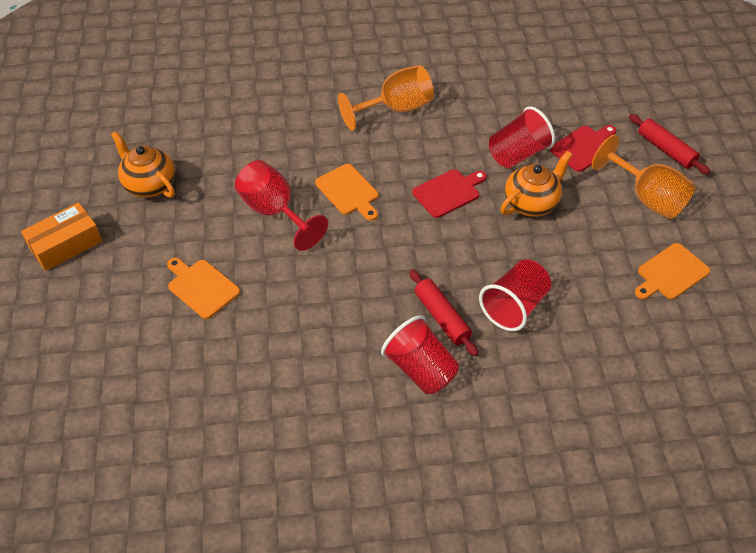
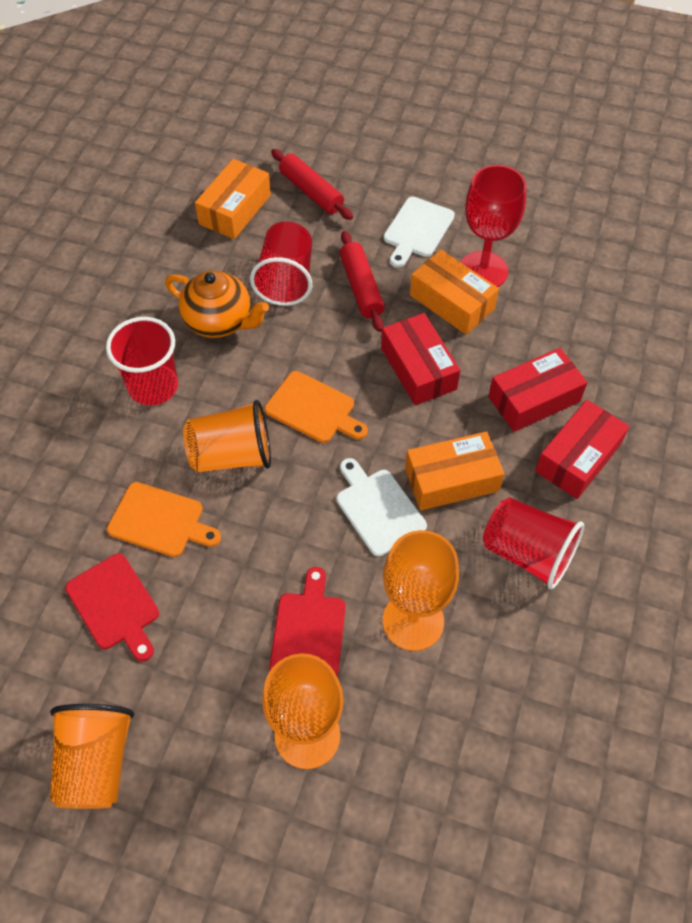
orange box: 1 -> 3
orange cup: 0 -> 2
orange cutting board: 3 -> 2
orange teapot: 2 -> 1
red box: 0 -> 3
white cutting board: 0 -> 2

